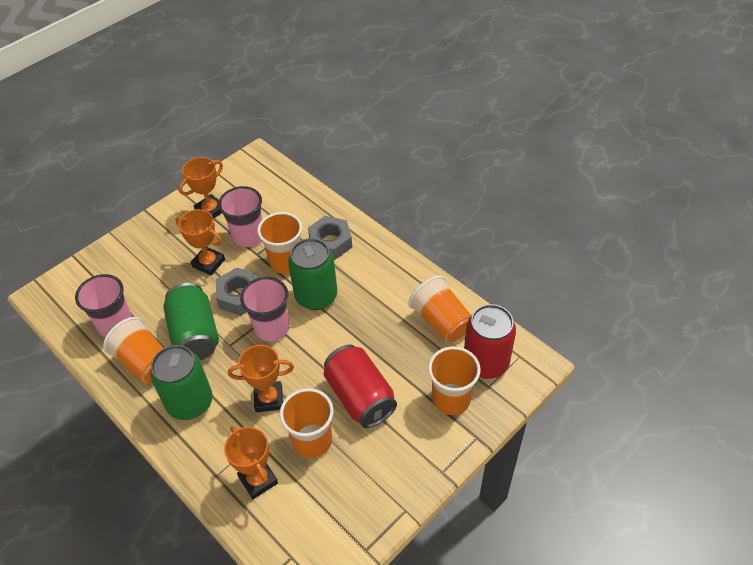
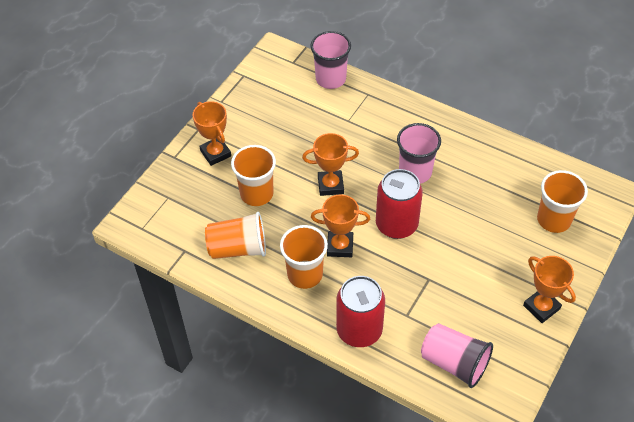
green can: 3 -> 0
grey nut: 2 -> 0
orange cup: 5 -> 4

